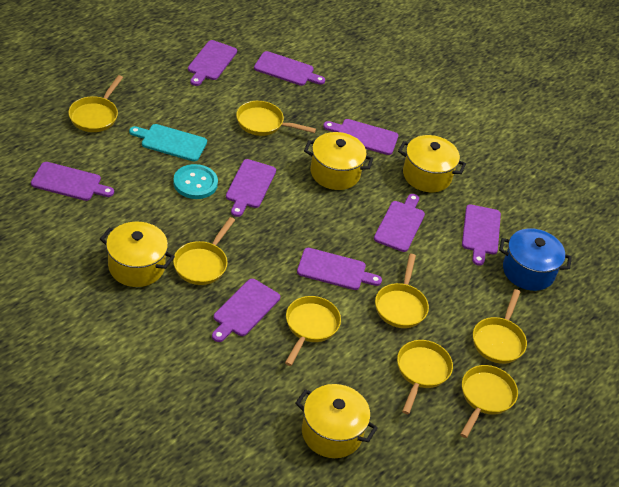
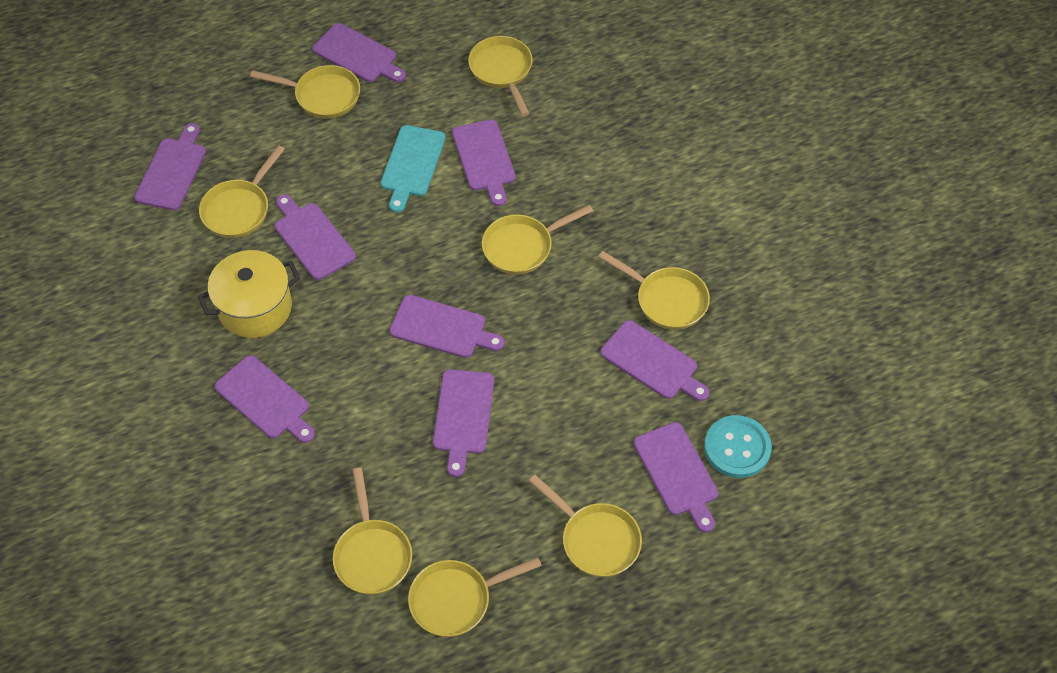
blue pot: 1 -> 0
yellow pot: 4 -> 1

